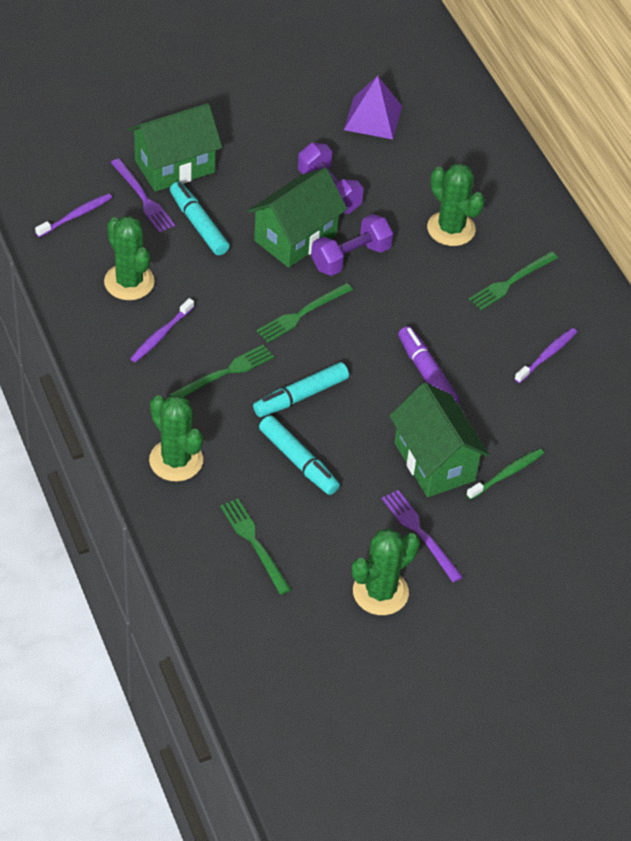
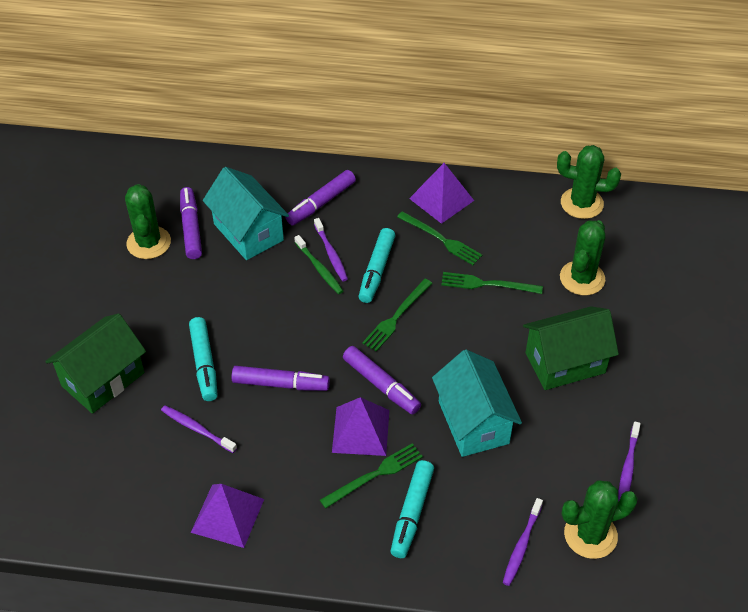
green house: 3 -> 2
purple dumbbell: 2 -> 0
purple fork: 2 -> 0
purple marker: 1 -> 4
purple pyramid: 1 -> 3
purple toothbrush: 3 -> 4
turquoise house: 0 -> 2

